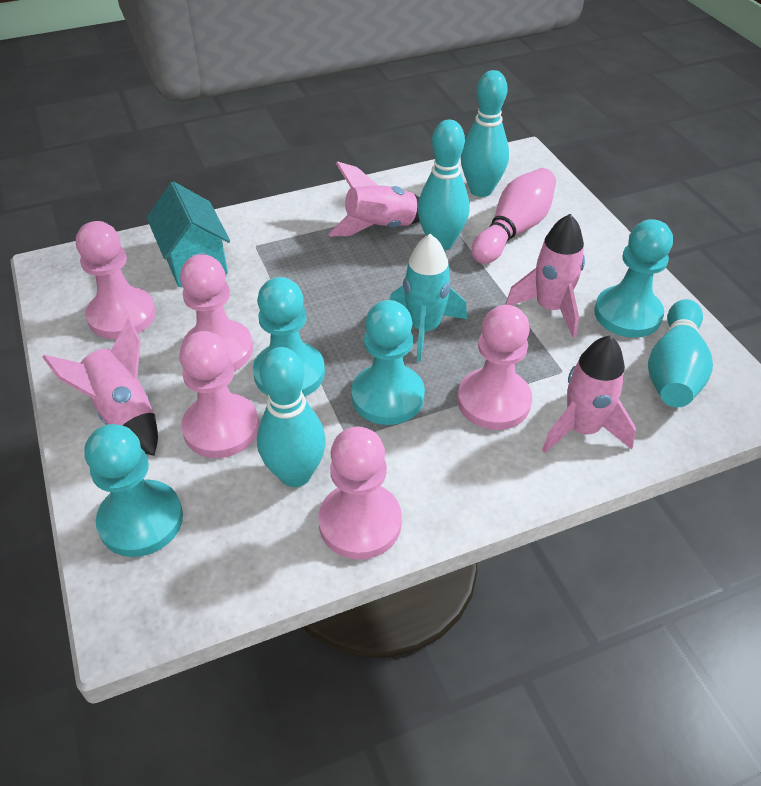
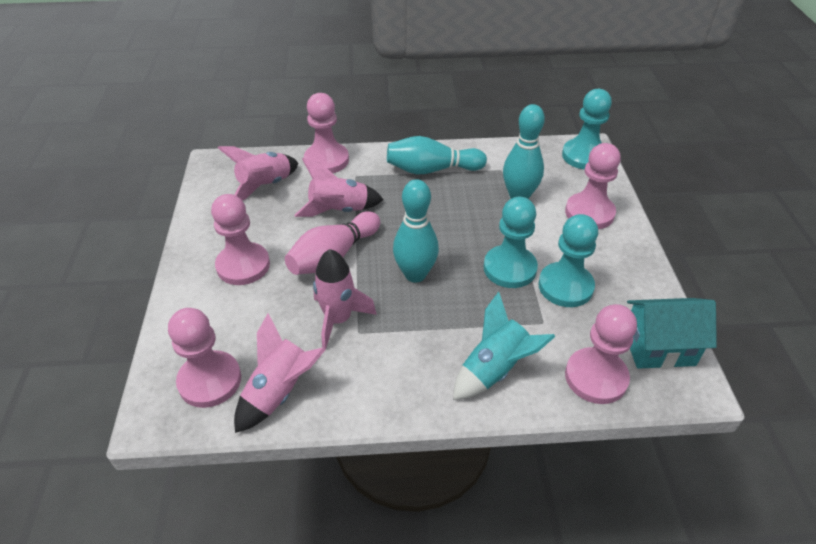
turquoise bowling pin: 4 -> 3
turquoise pawn: 4 -> 3

